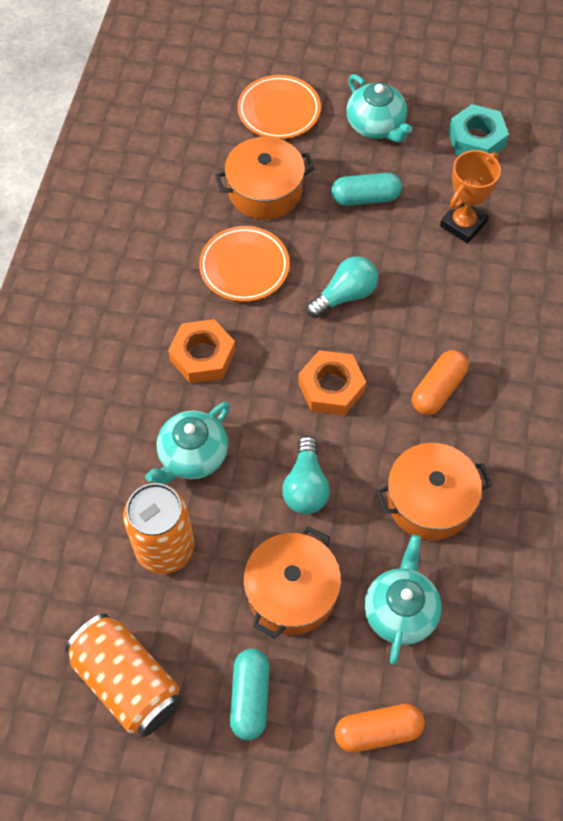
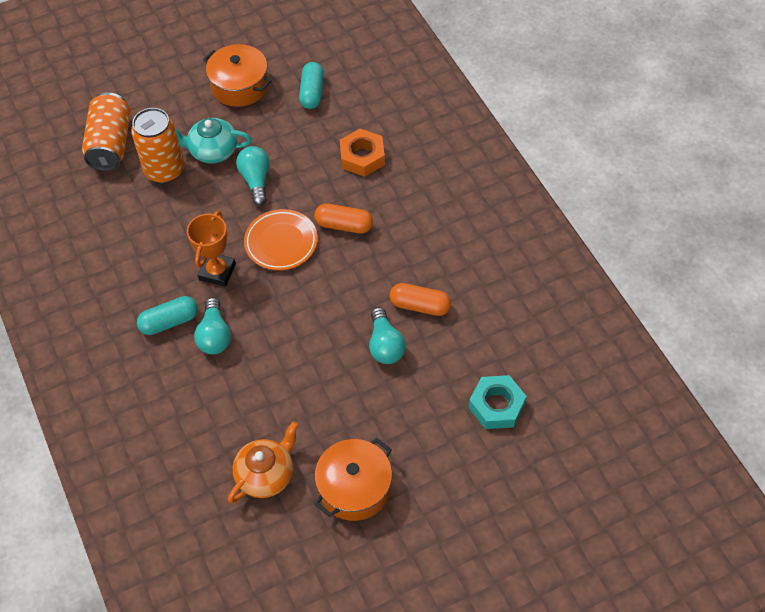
orange nut: 2 -> 1
orange plate: 2 -> 1
orange pot: 3 -> 2
orange teapot: 0 -> 1
turquoise light bulb: 2 -> 3
turquoise teapot: 3 -> 1

